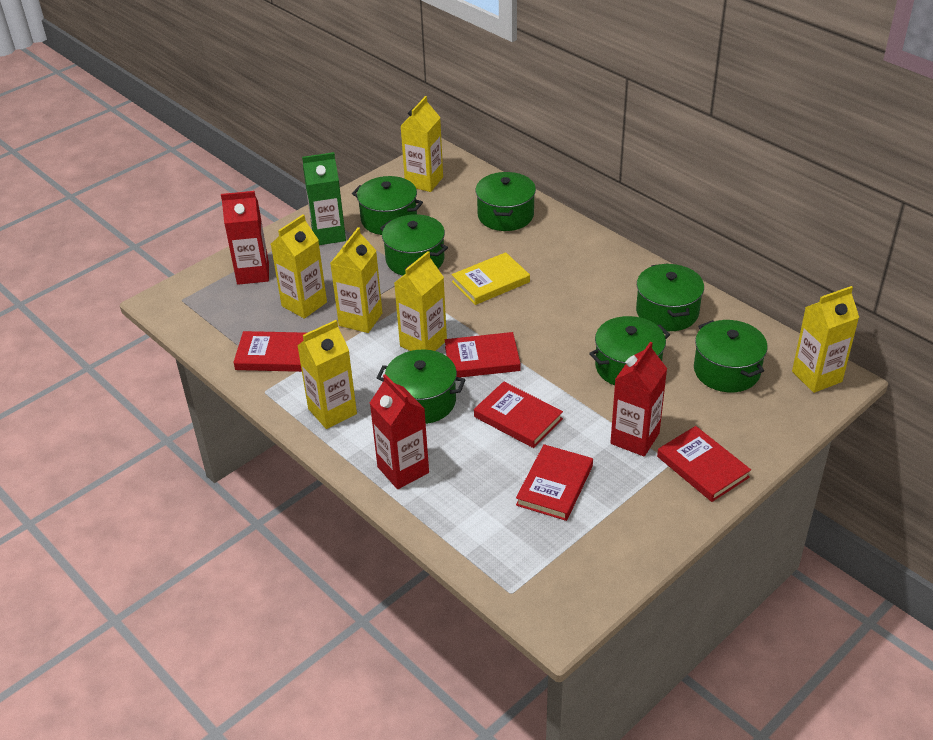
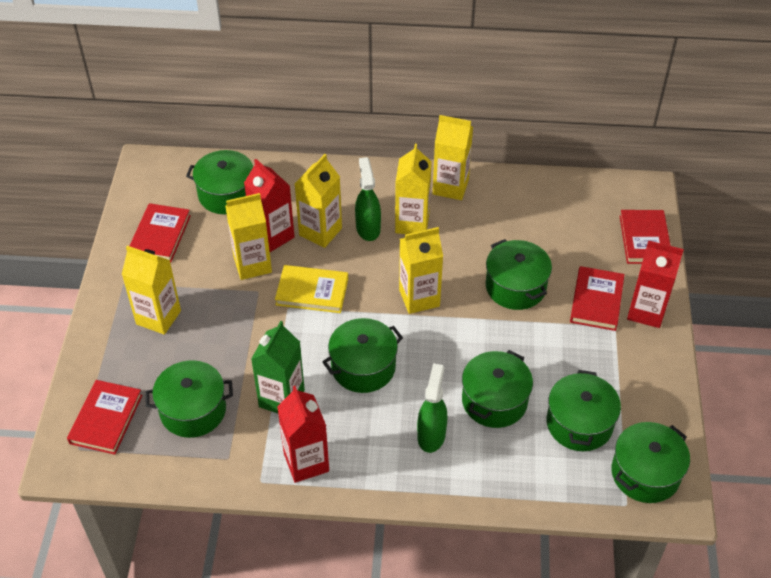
green spray bottle: 0 -> 2
red book: 5 -> 4

